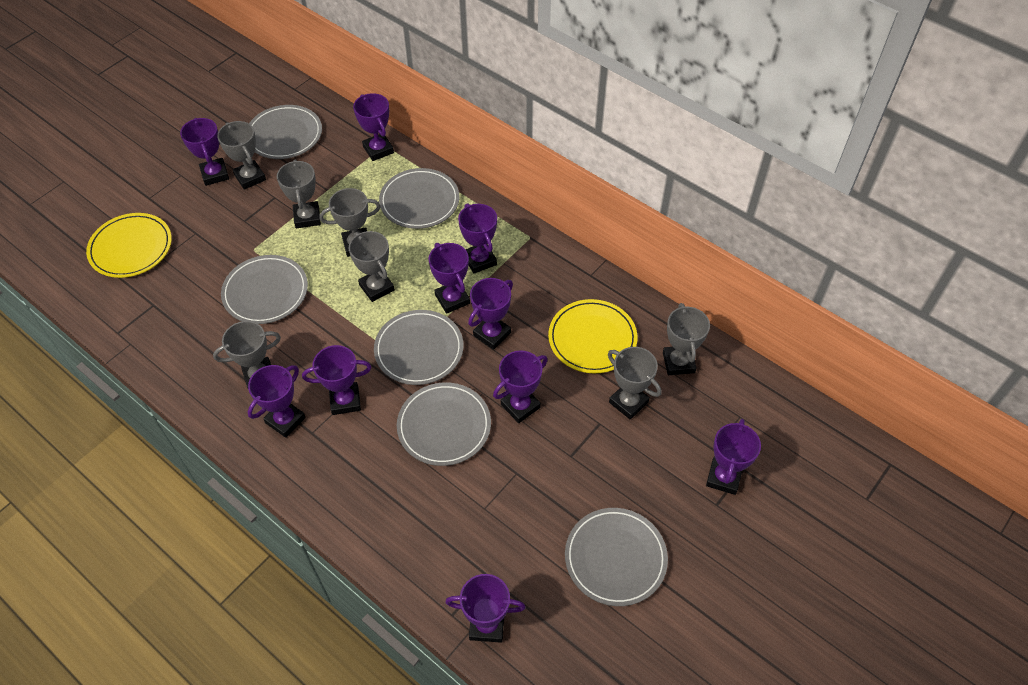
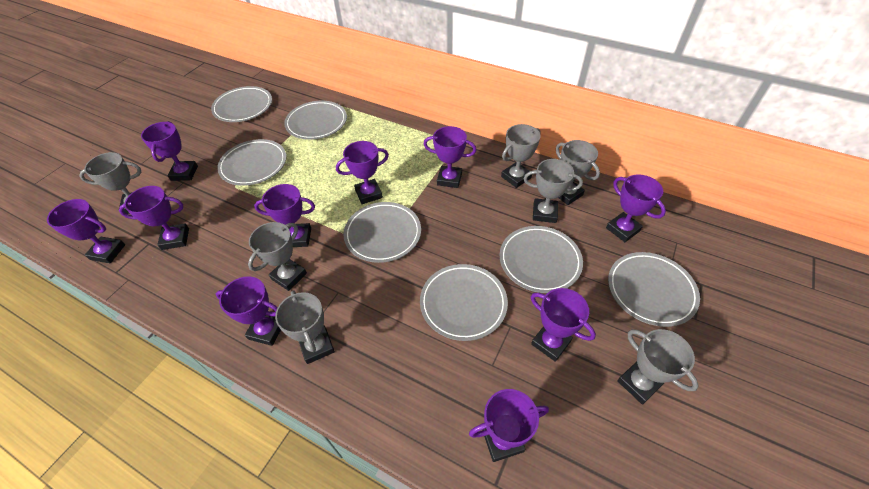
grey plate: 6 -> 7
yellow plate: 2 -> 0

